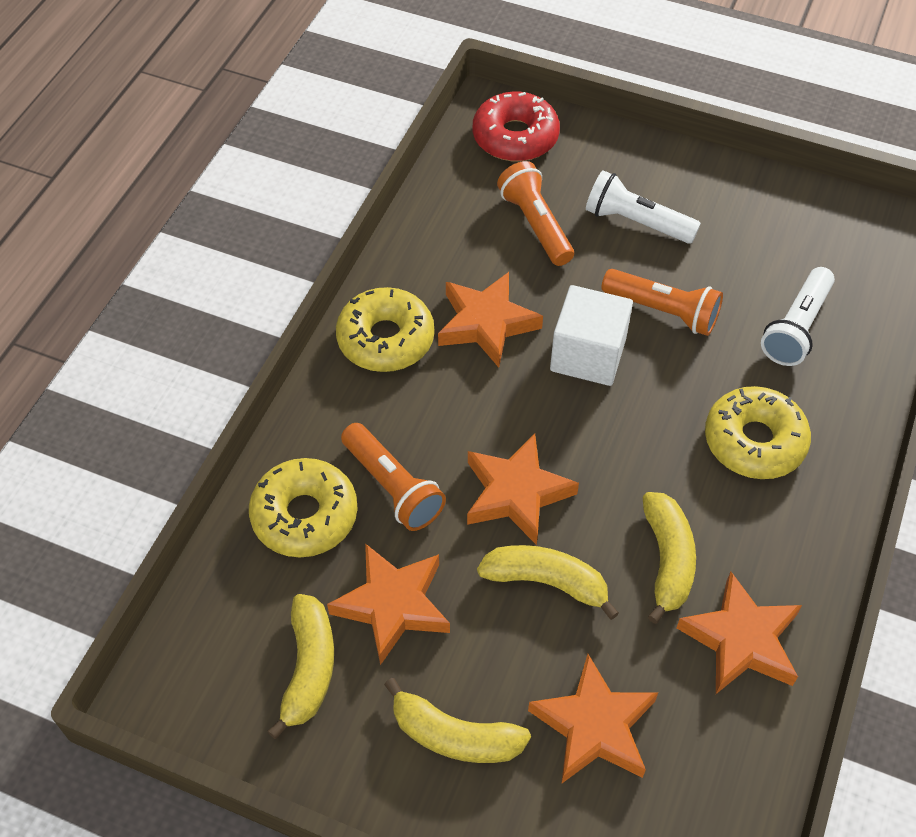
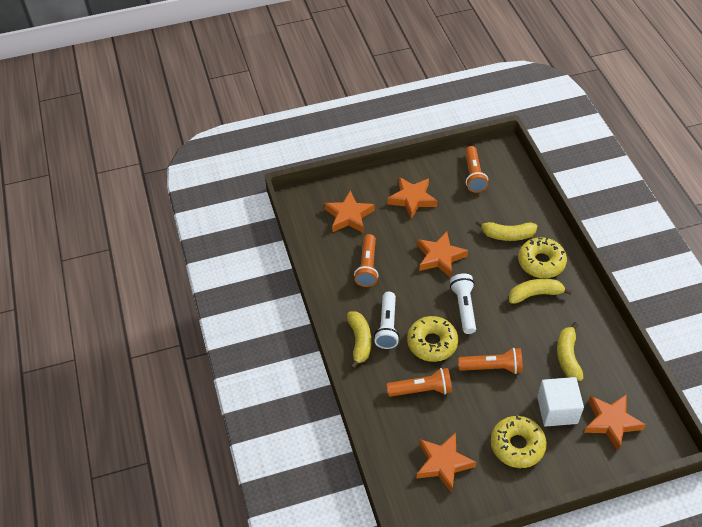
orange flashlight: 3 -> 4
red donut: 1 -> 0

